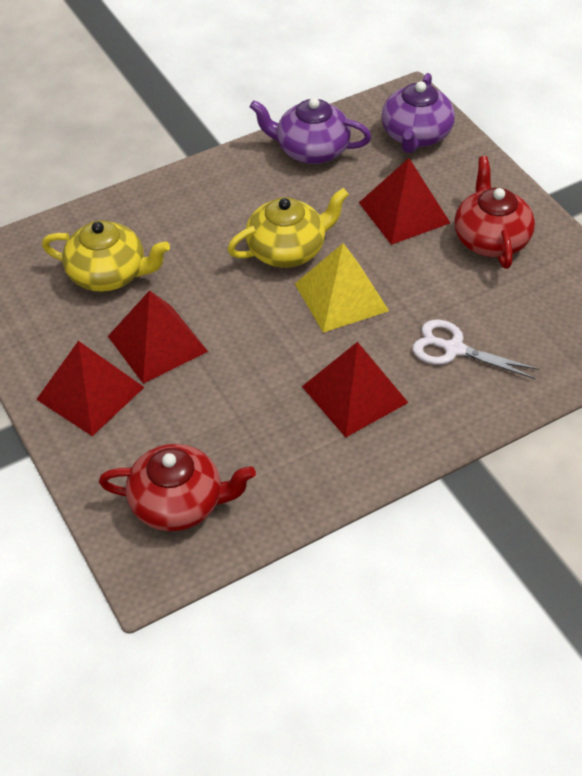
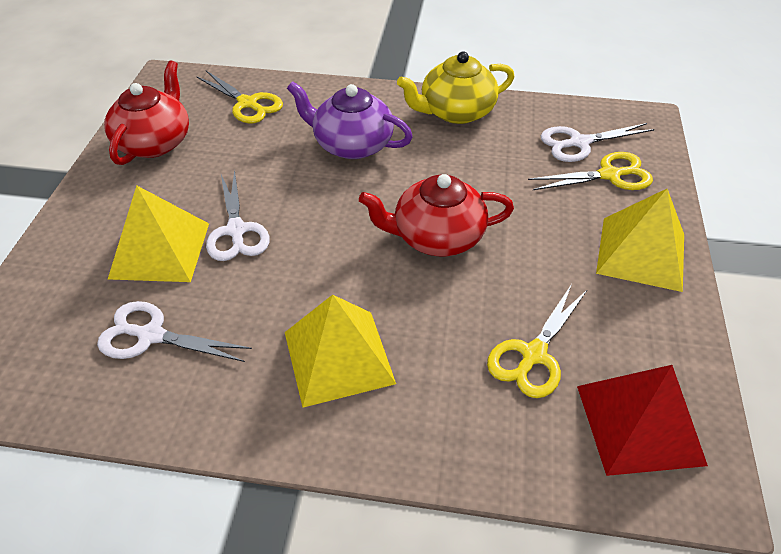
purple teapot: 2 -> 1
red pyramid: 4 -> 1
white scissors: 1 -> 3
yellow pyramid: 1 -> 3
yellow scissors: 0 -> 3
yellow teapot: 2 -> 1

